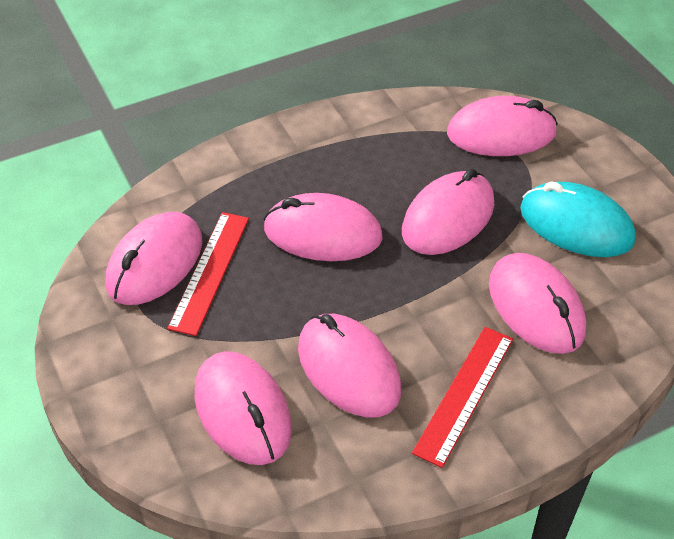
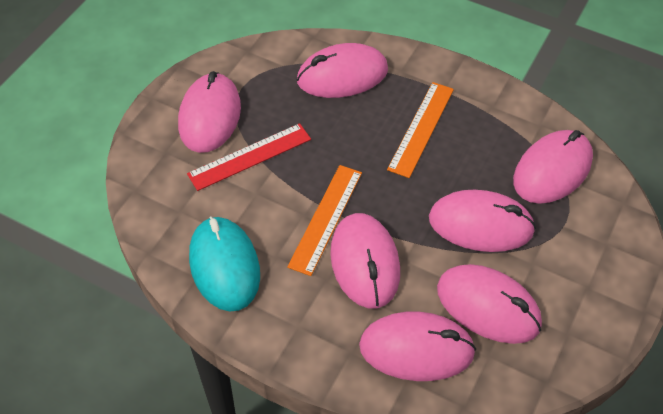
orange ruler: 0 -> 2
red ruler: 2 -> 1

